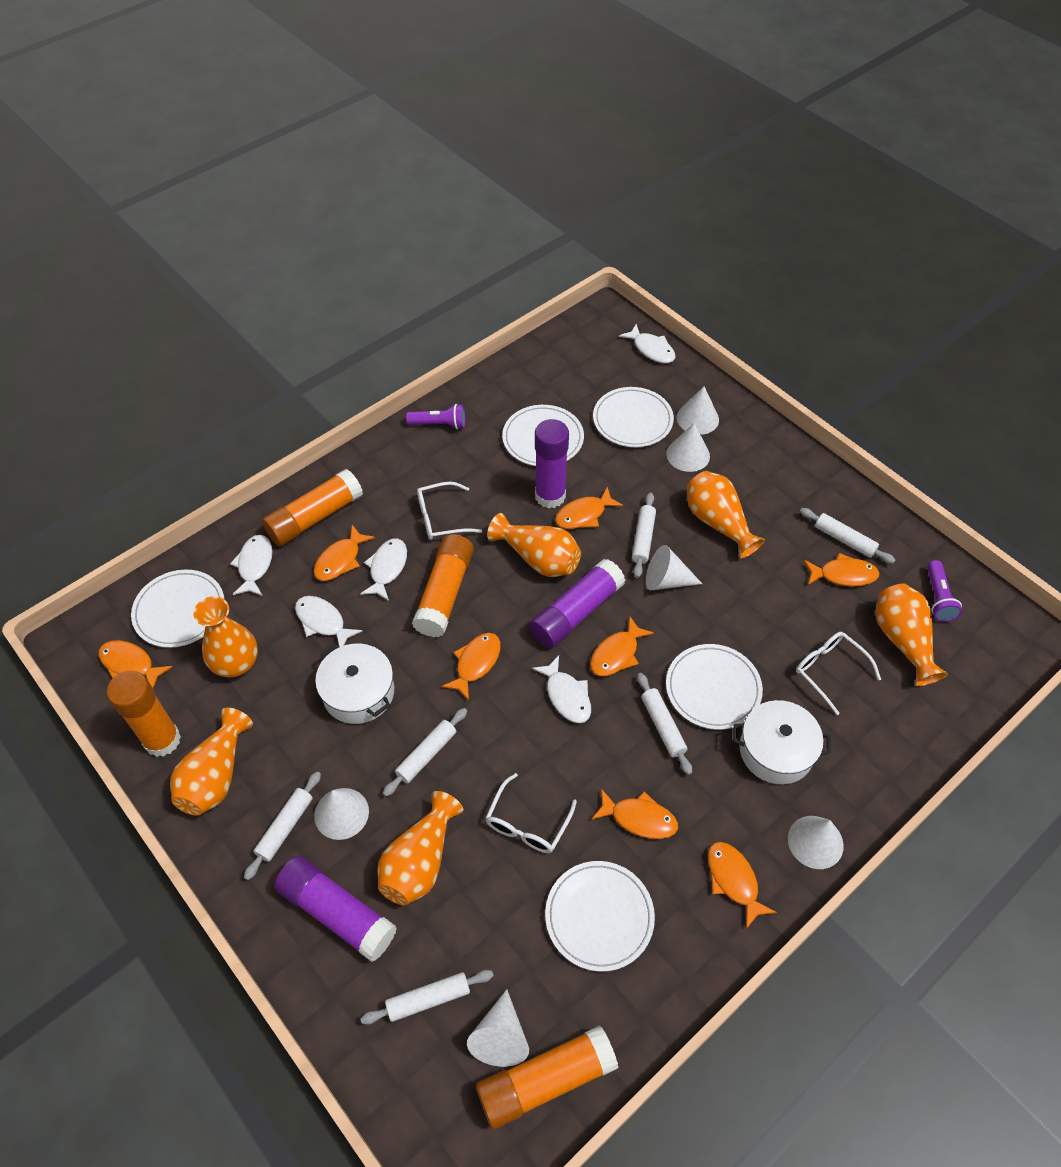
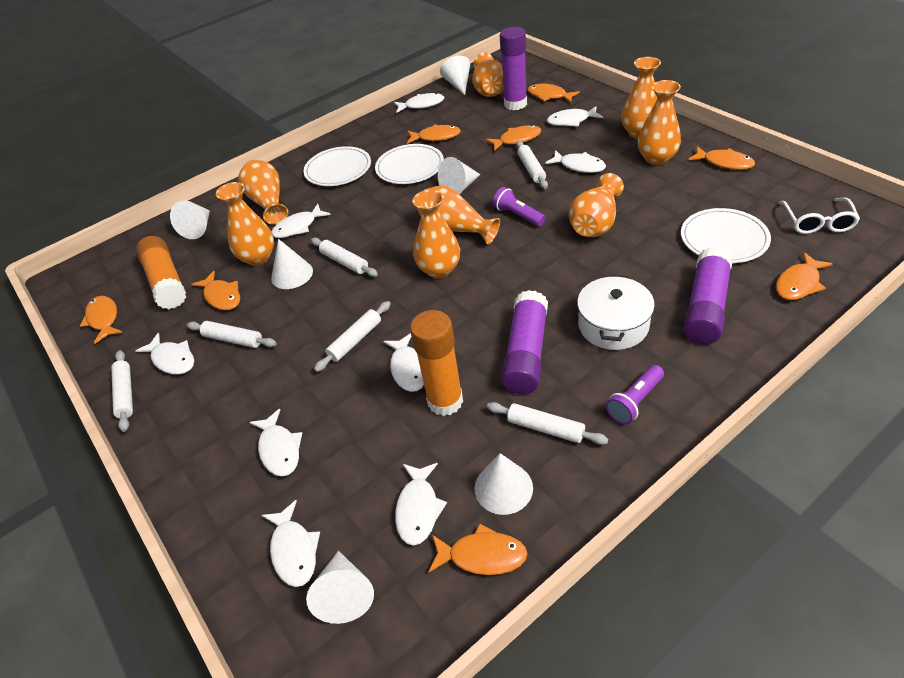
orange glue stick: 4 -> 2
orange vase: 6 -> 8
white fish: 5 -> 9
white glasses: 3 -> 1
white plate: 5 -> 3
white pot: 2 -> 1

